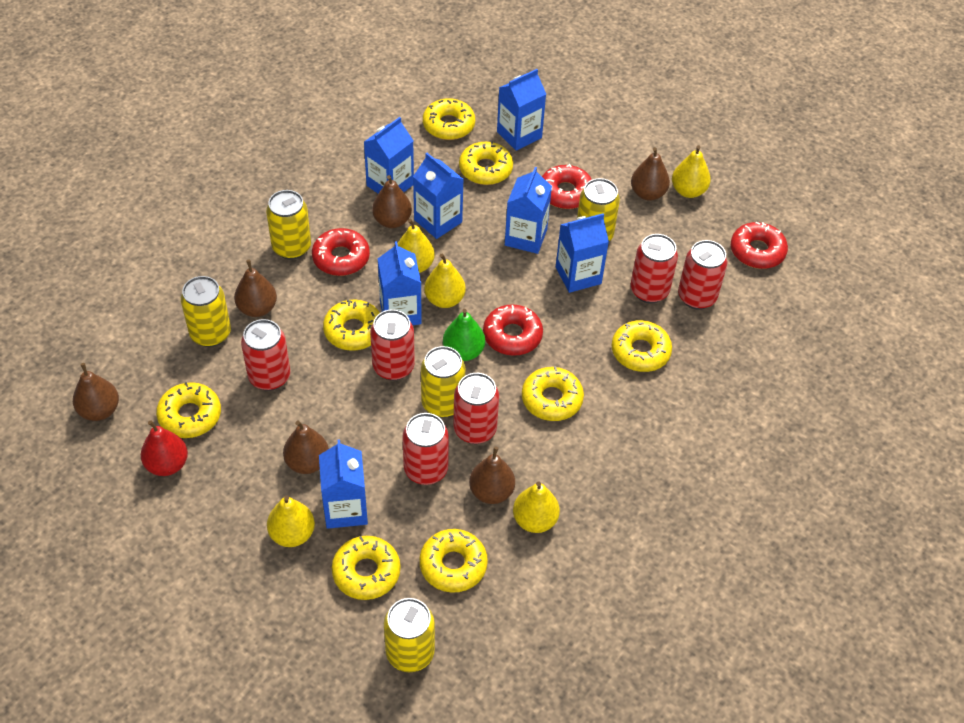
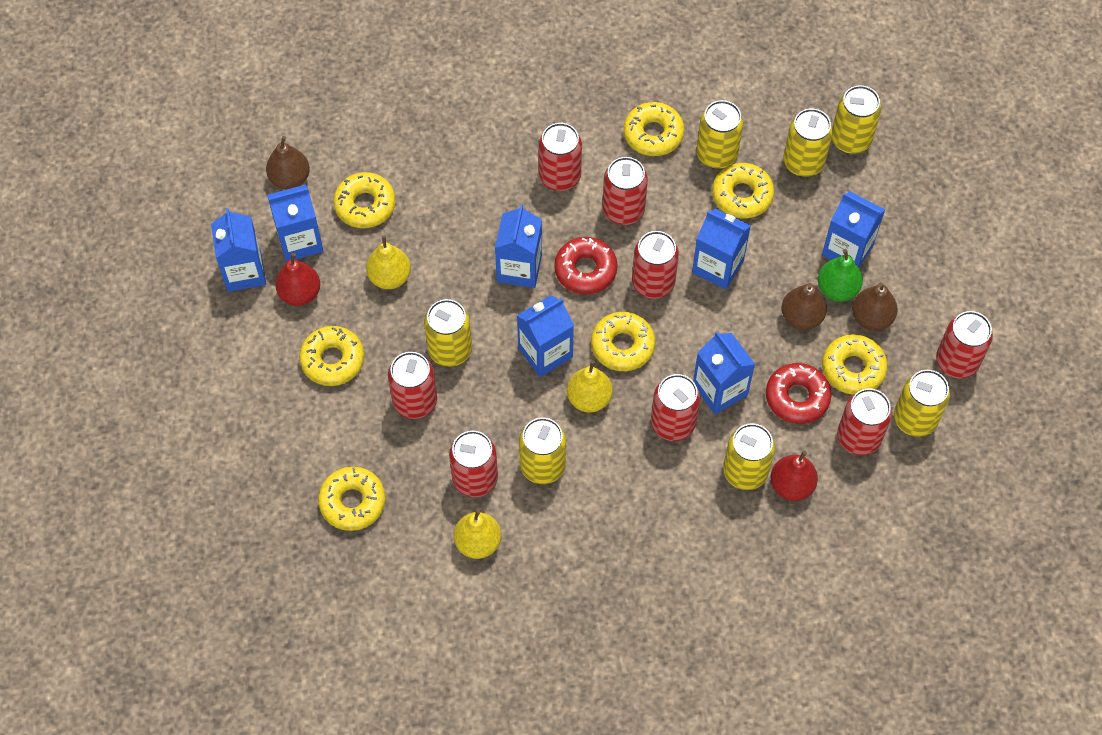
brown pear: 6 -> 3
red can: 6 -> 8
red donut: 4 -> 2
red pear: 1 -> 2
yellow can: 5 -> 7
yellow donut: 8 -> 7
yellow pear: 5 -> 3

